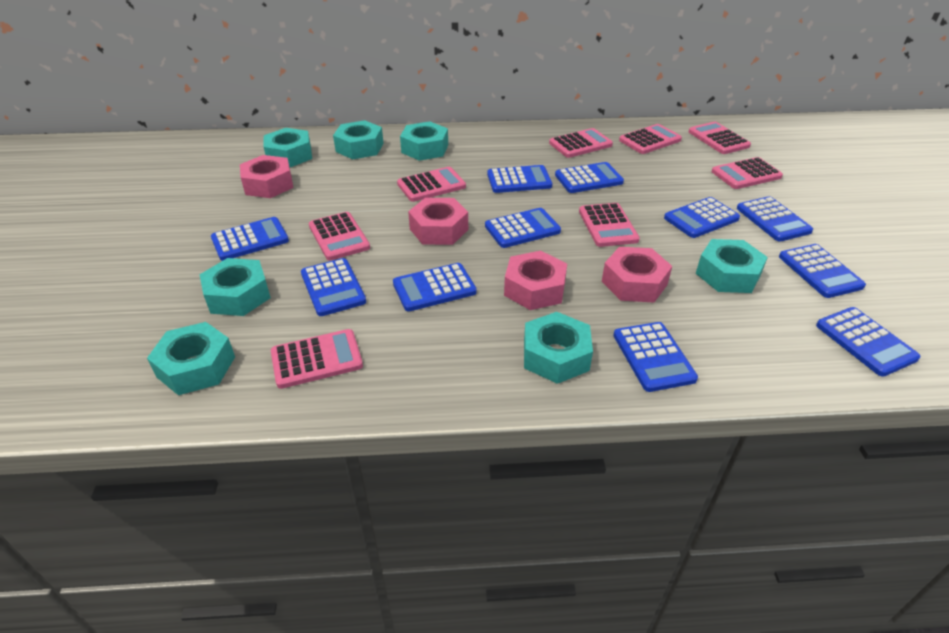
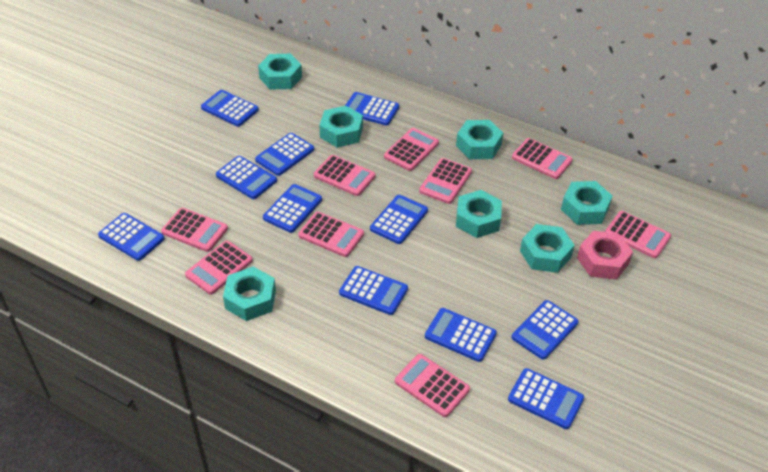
pink calculator: 8 -> 9
pink nut: 4 -> 1

